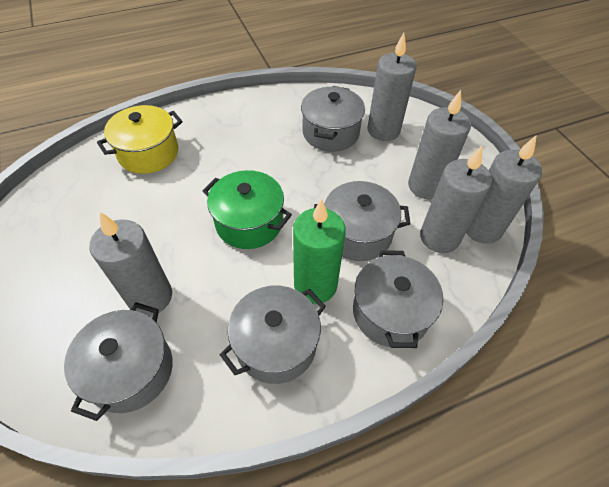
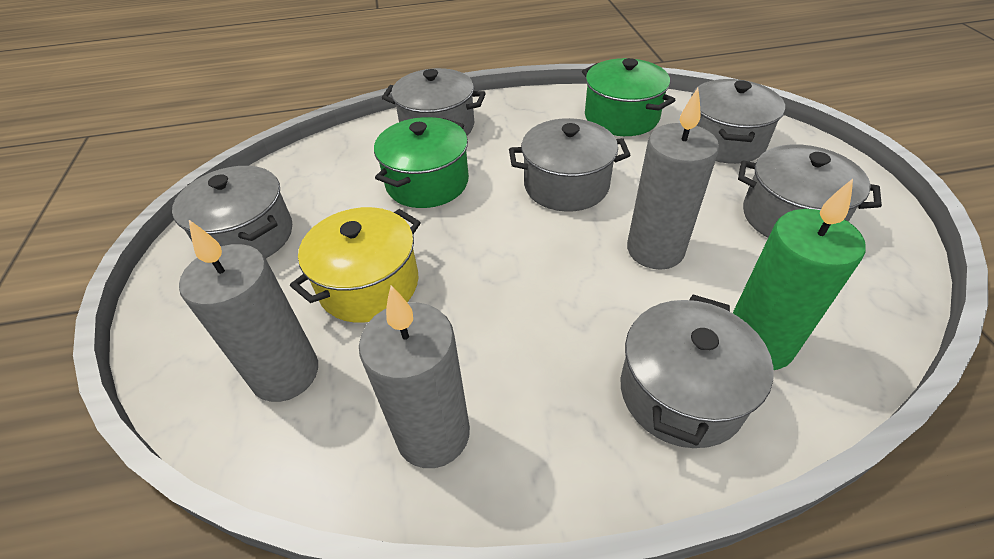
green pot: 1 -> 2
grey candle: 5 -> 3
grey pot: 5 -> 6

